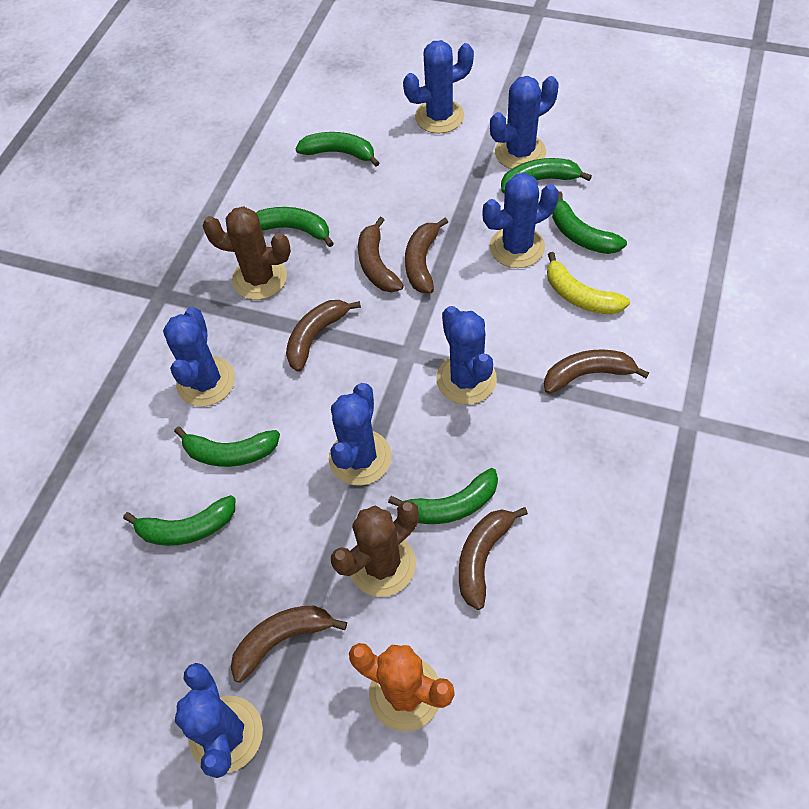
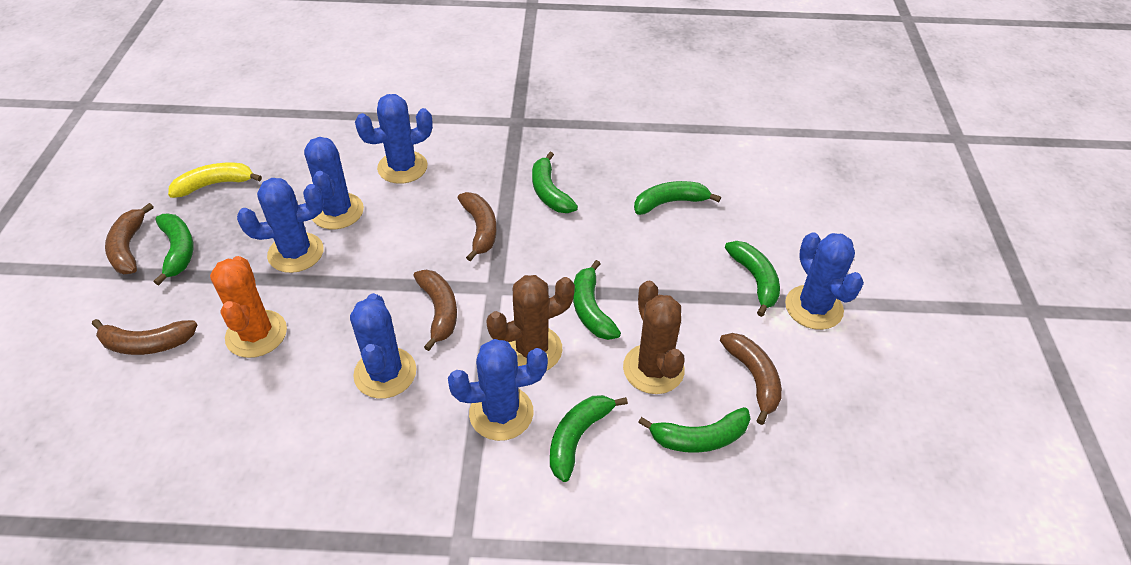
blue cactus: 7 -> 6
brown banana: 6 -> 5

